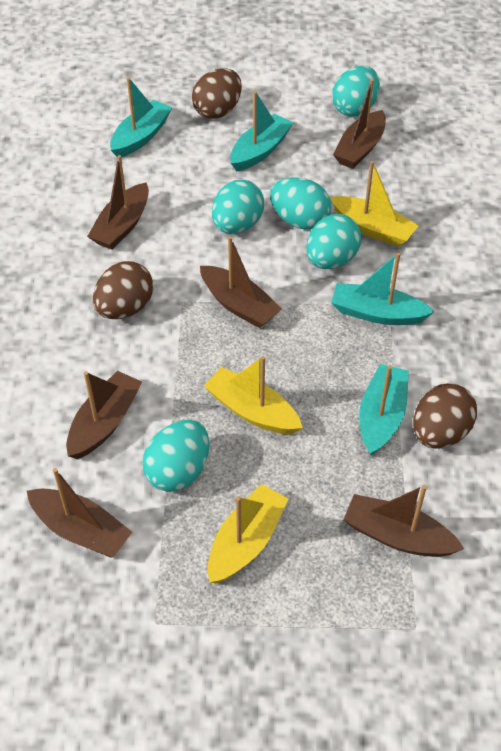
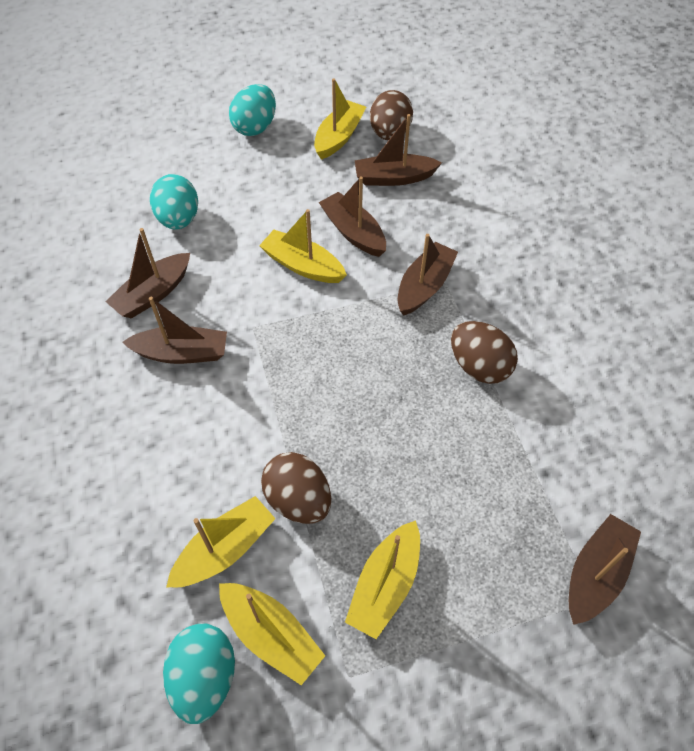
turquoise boat: 4 -> 0
turquoise egg: 5 -> 3
yellow boat: 3 -> 5

